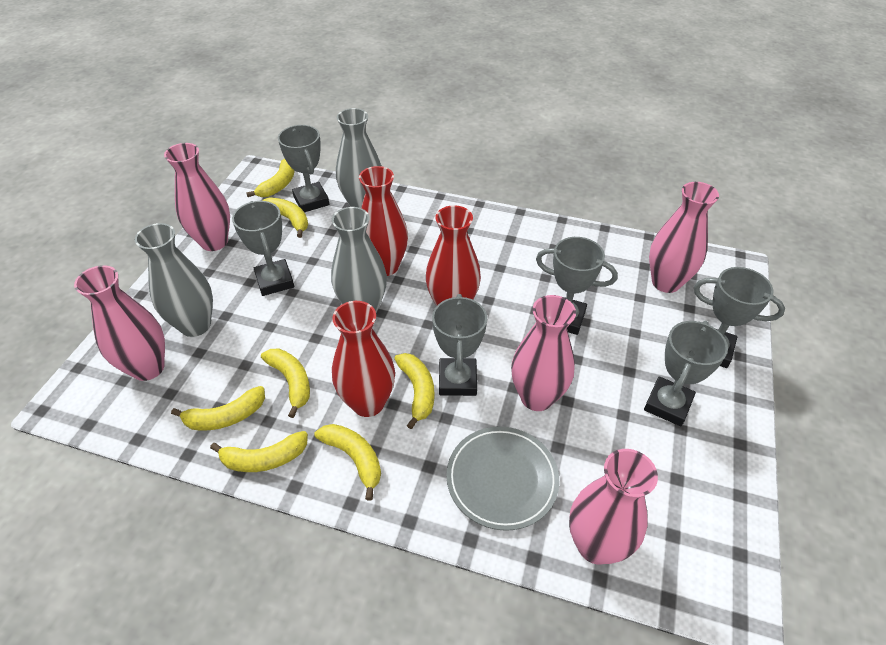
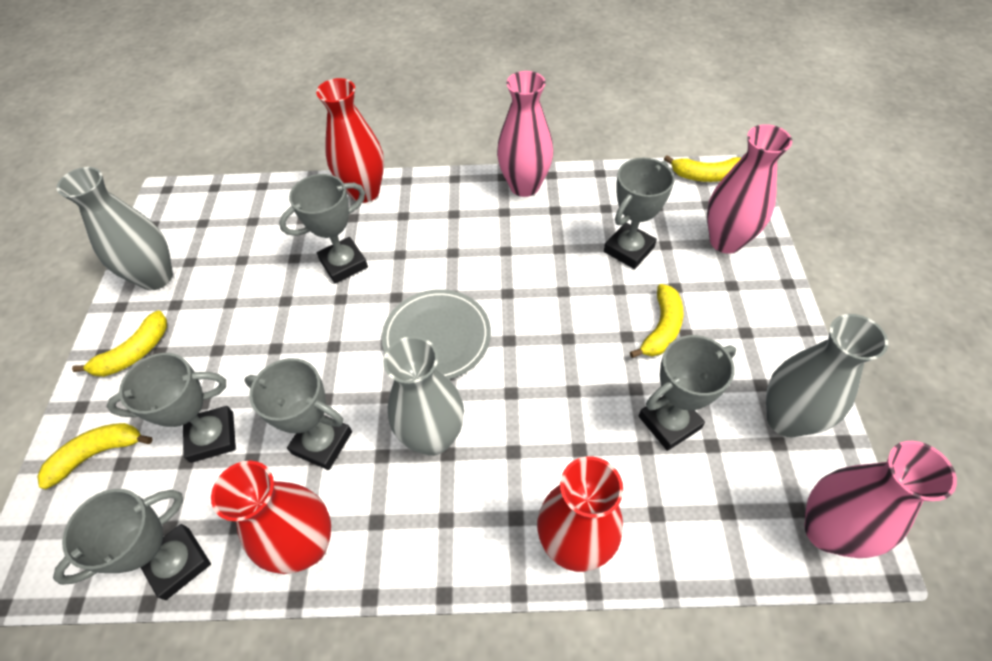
pink vase: 5 -> 3
yellow banana: 7 -> 4

